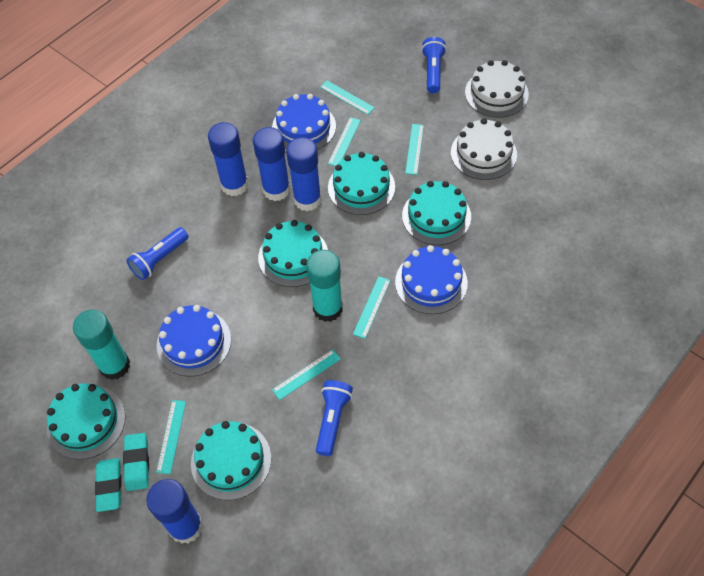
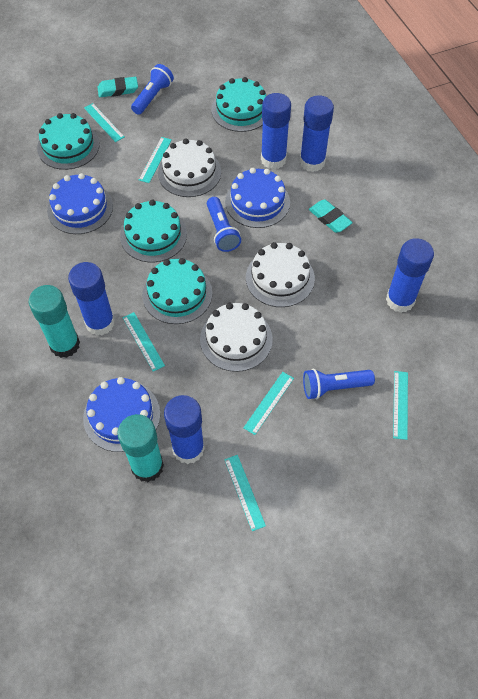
blue glue stick: 4 -> 5
turquoise cake: 5 -> 4
white cake: 2 -> 3

